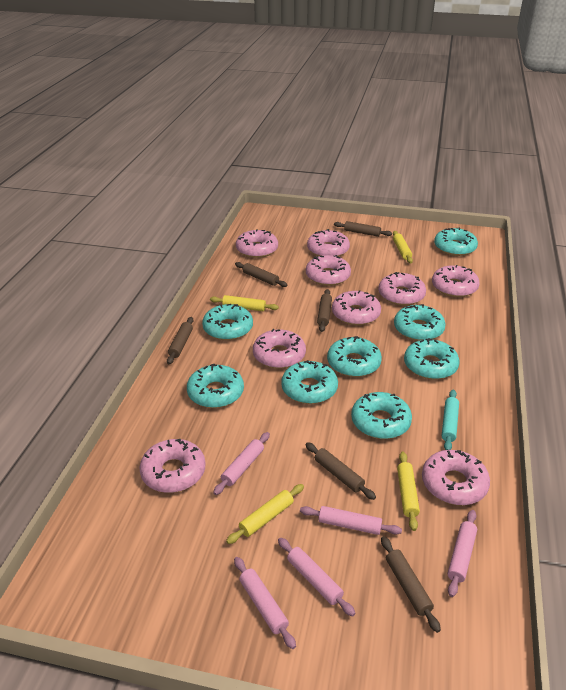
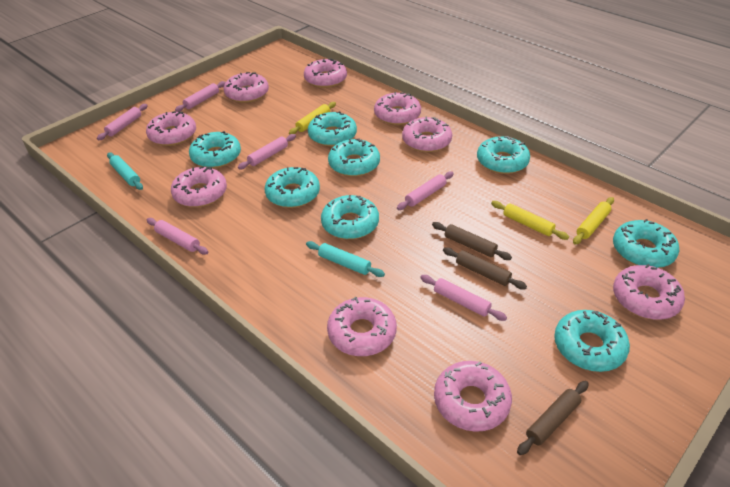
brown rolling pin: 6 -> 3
pink rolling pin: 5 -> 6
turquoise rolling pin: 1 -> 2
yellow rolling pin: 4 -> 3

